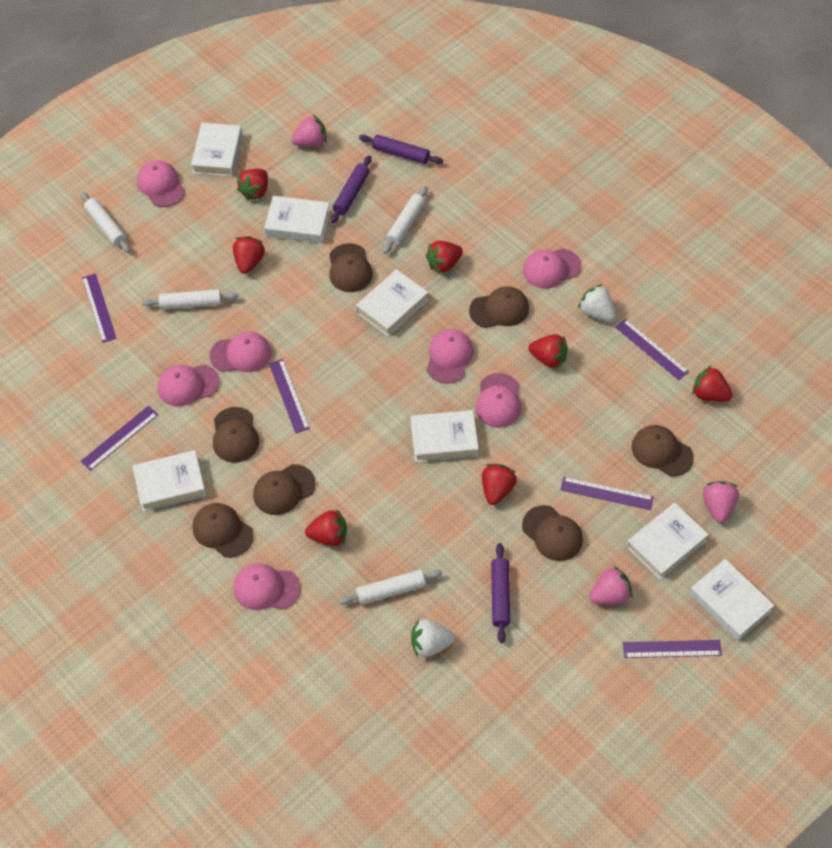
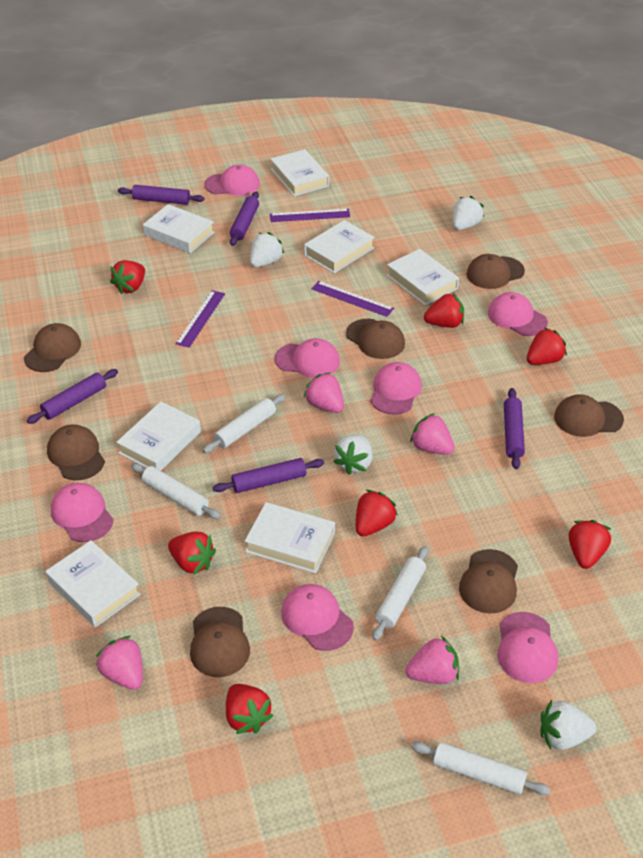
pink strawberry: 3 -> 4
purple rolling pin: 3 -> 5
purple ruler: 6 -> 3
white strawberry: 2 -> 4

